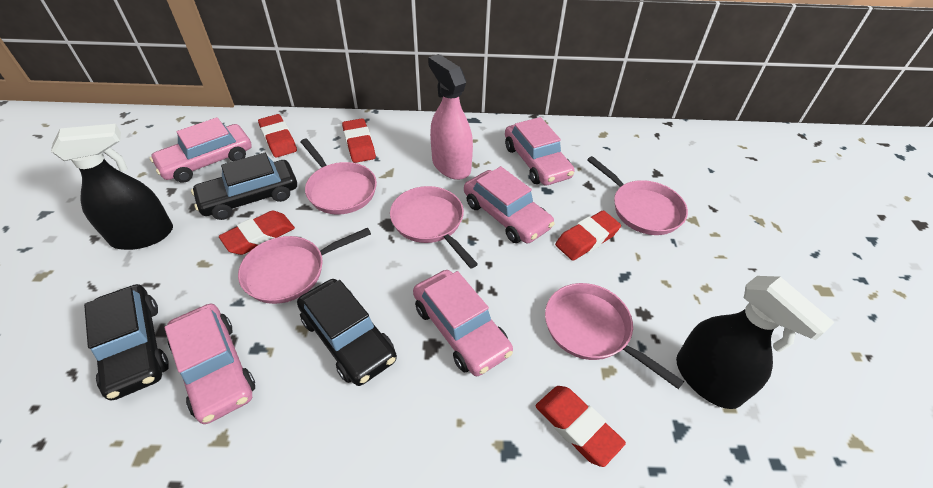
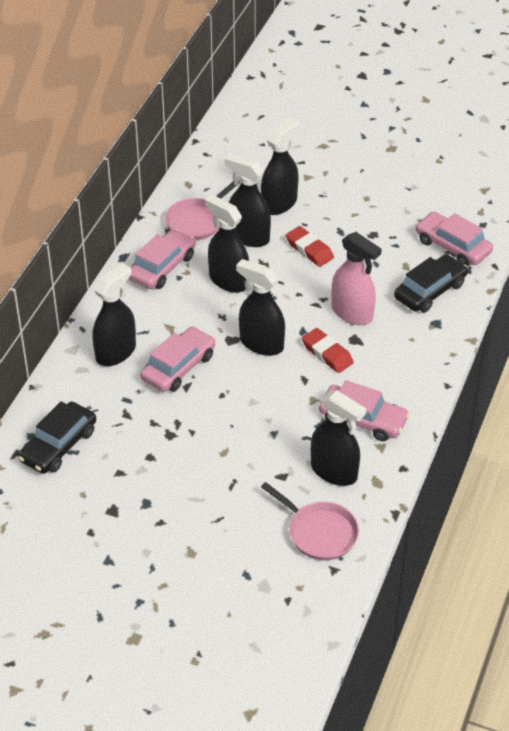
black car: 3 -> 2
black spray bottle: 2 -> 6
pink car: 5 -> 4
pink pan: 5 -> 2
red eraser: 5 -> 2

